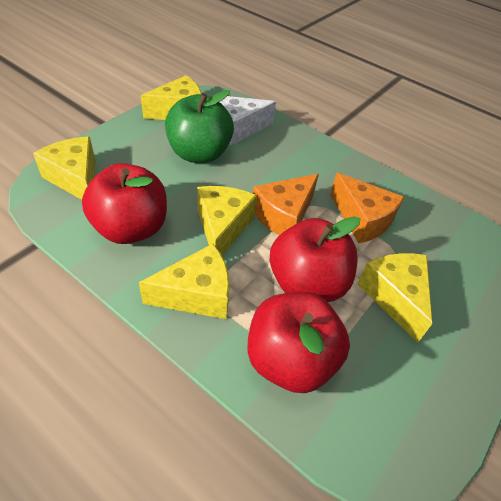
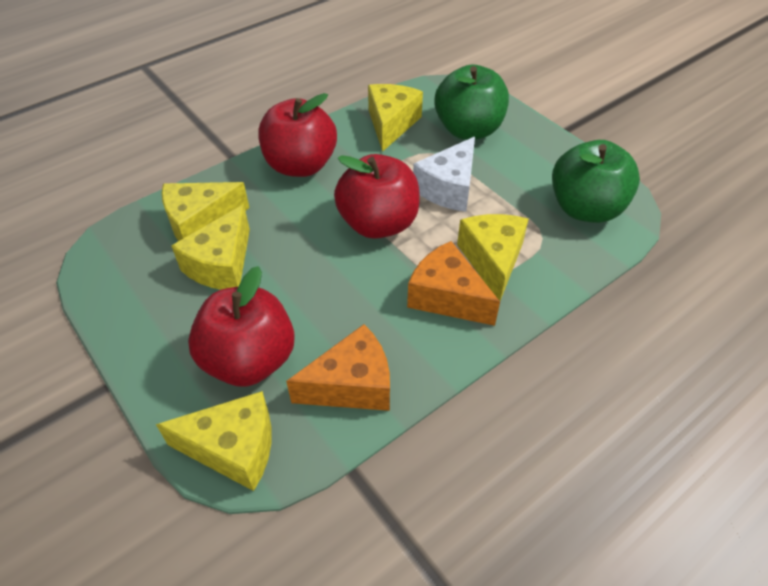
green apple: 1 -> 2

